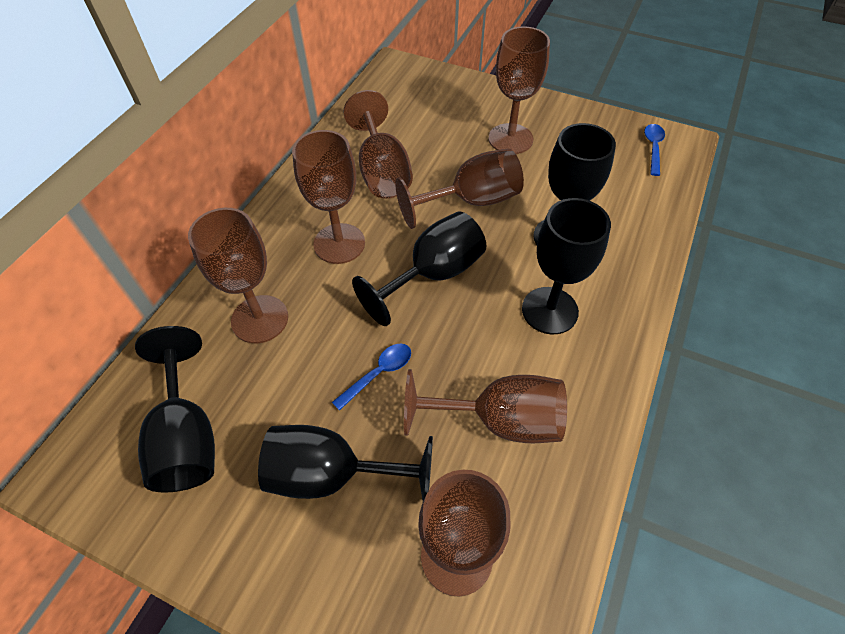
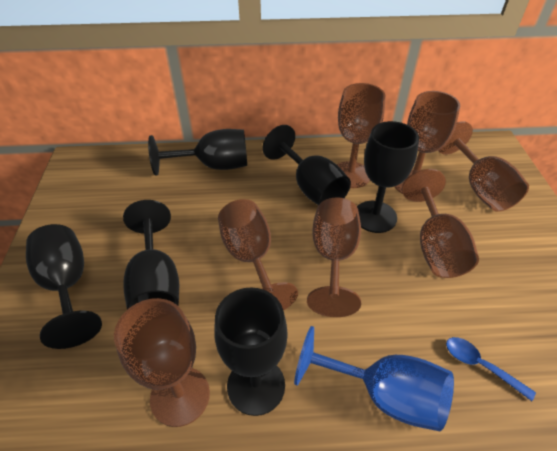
black goblet: 5 -> 6
blue goblet: 0 -> 1
blue spoon: 2 -> 1

